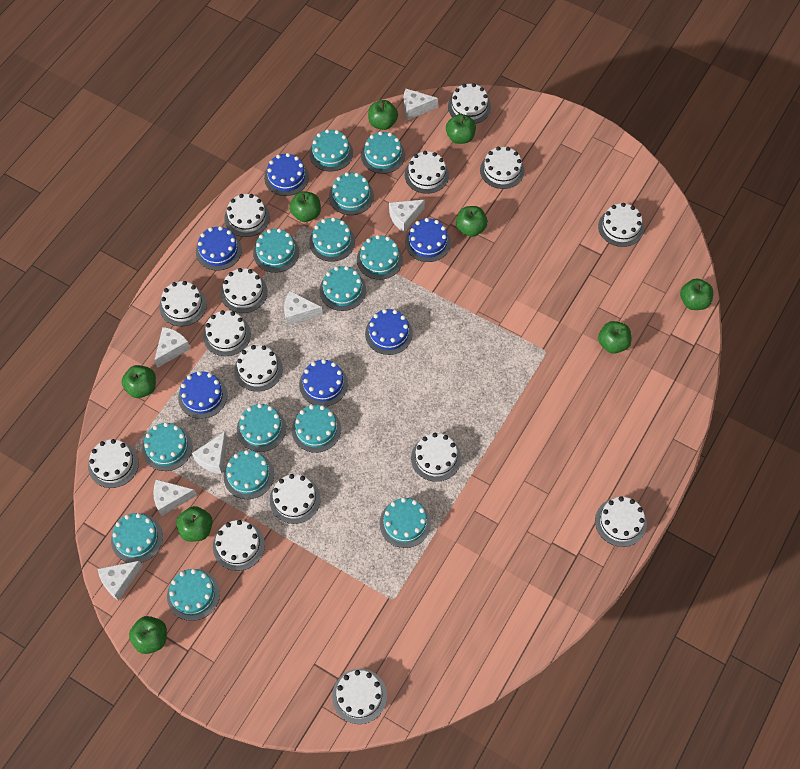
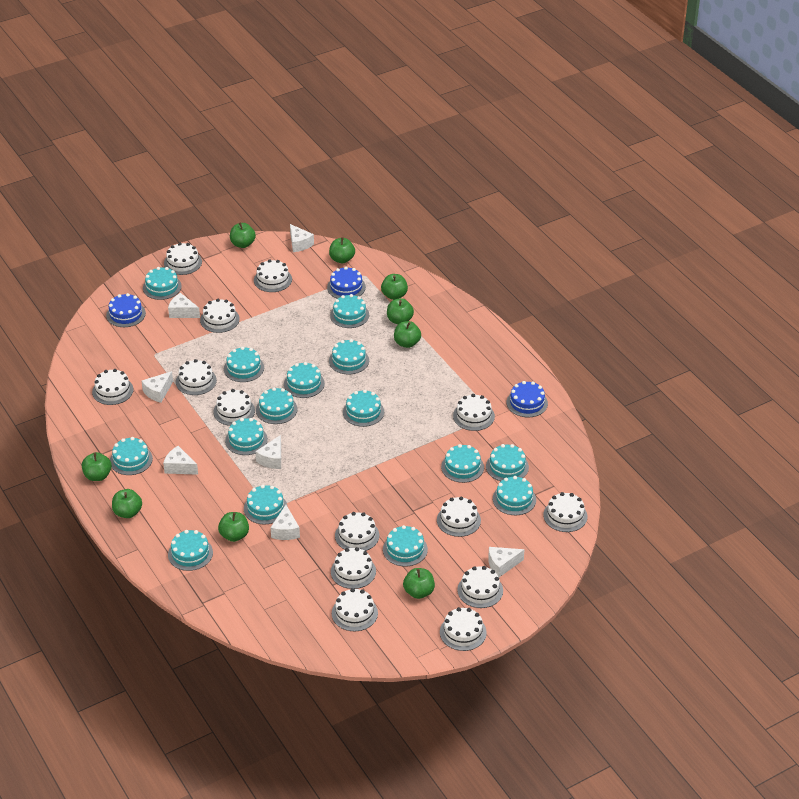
blue cake: 6 -> 3
turquoise cake: 14 -> 15
white cake: 15 -> 14

